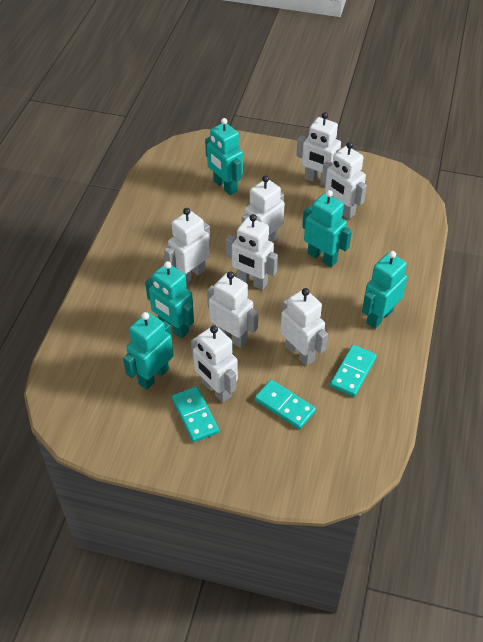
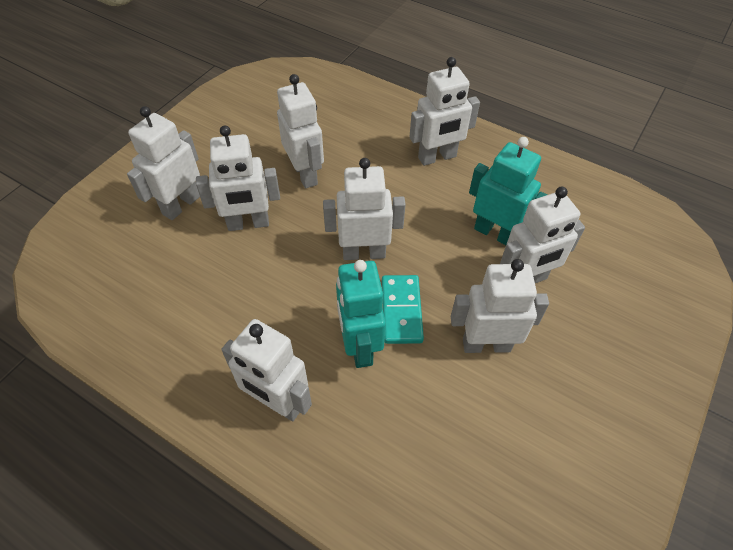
turquoise domino: 3 -> 1
turquoise robot: 5 -> 2

